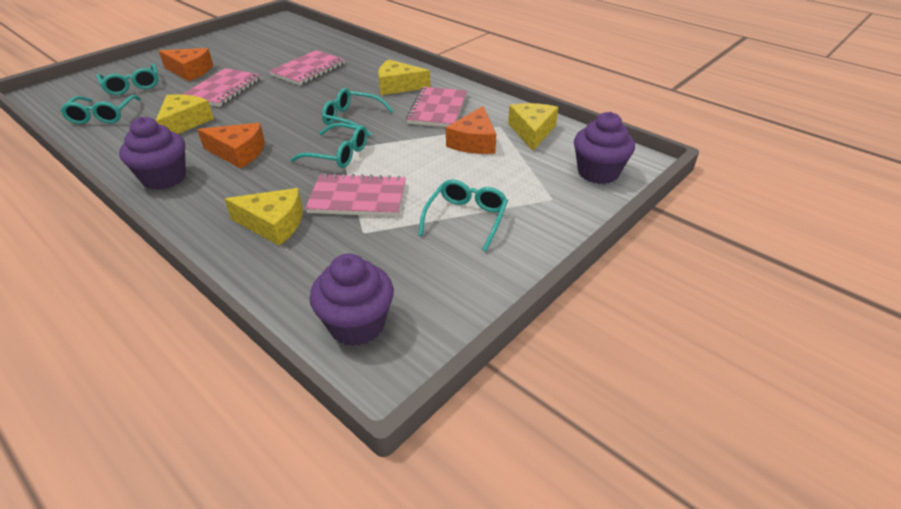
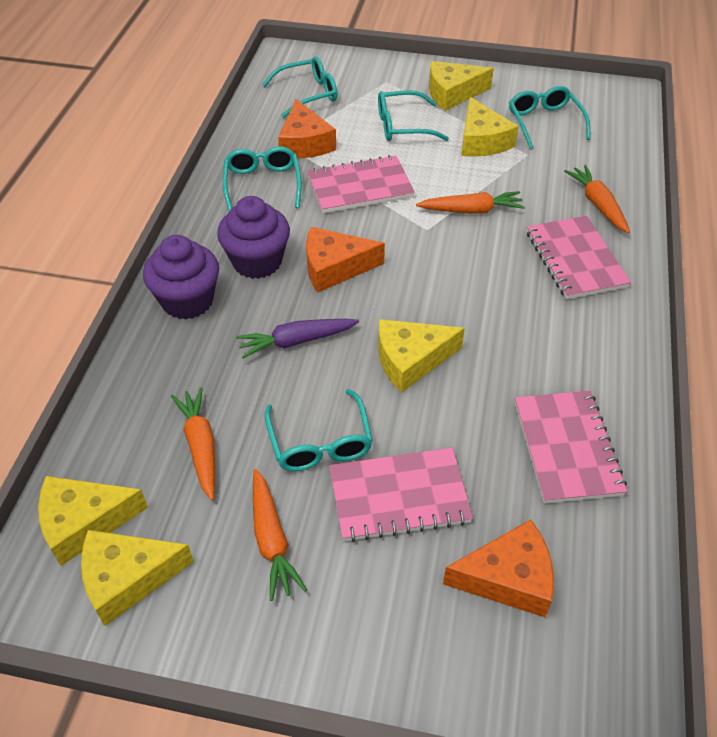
orange carrot: 0 -> 4
purple carrot: 0 -> 1
purple cupcake: 3 -> 2
yellow cheese: 4 -> 5

